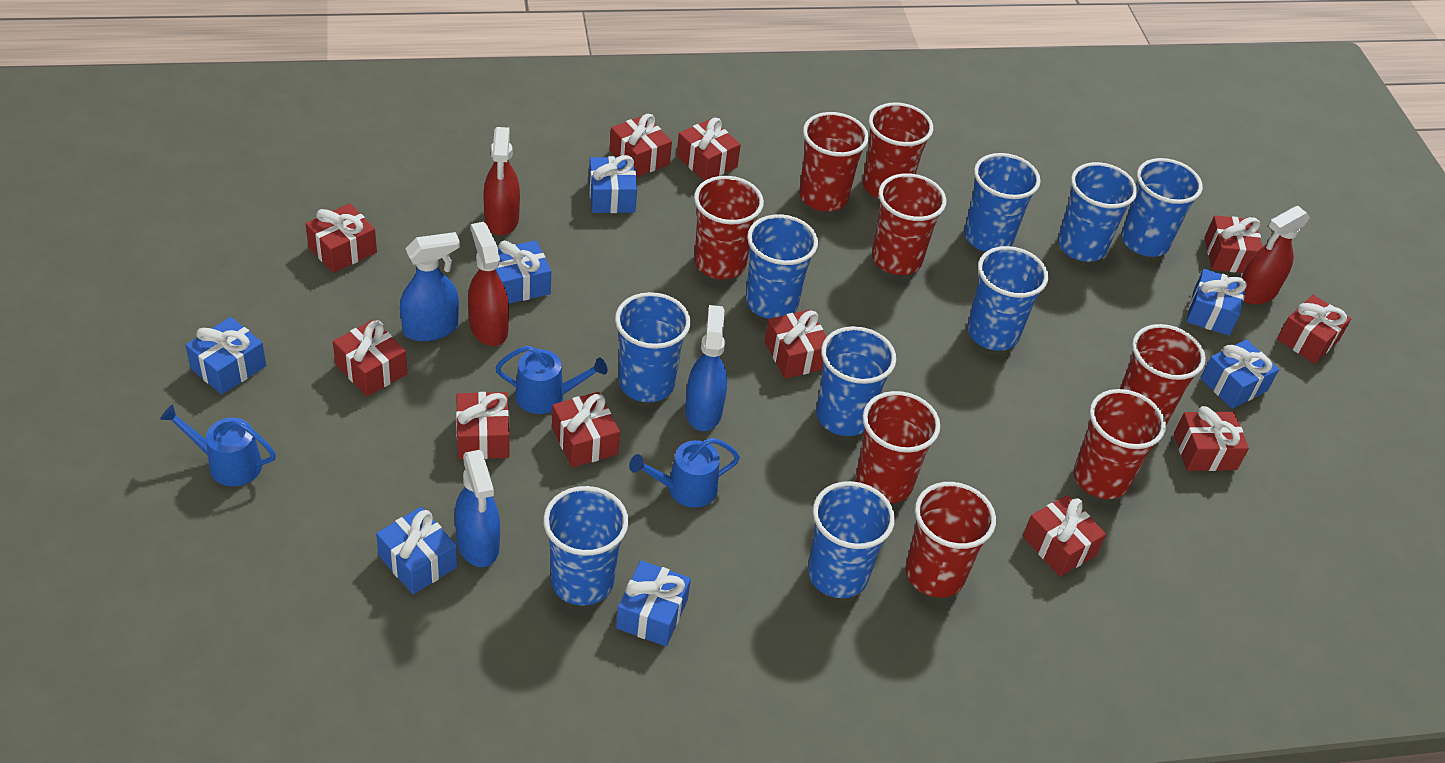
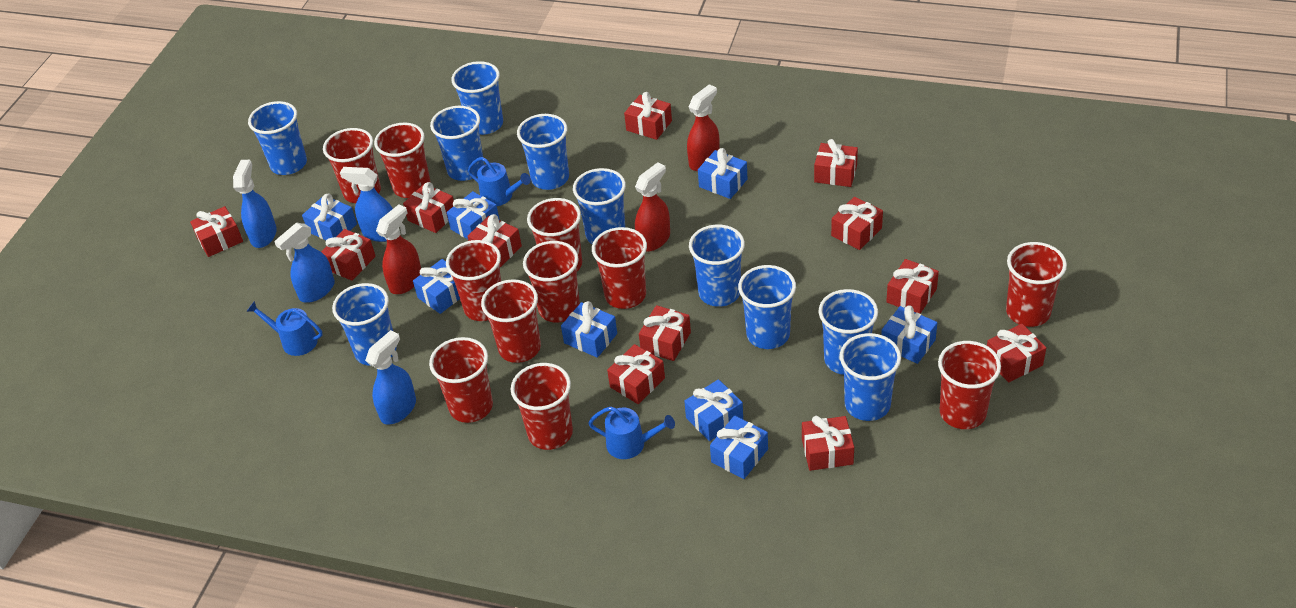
blue cup: 9 -> 10
blue gift: 7 -> 8
blue spray bottle: 3 -> 4
red cup: 8 -> 11
red gift: 11 -> 12

